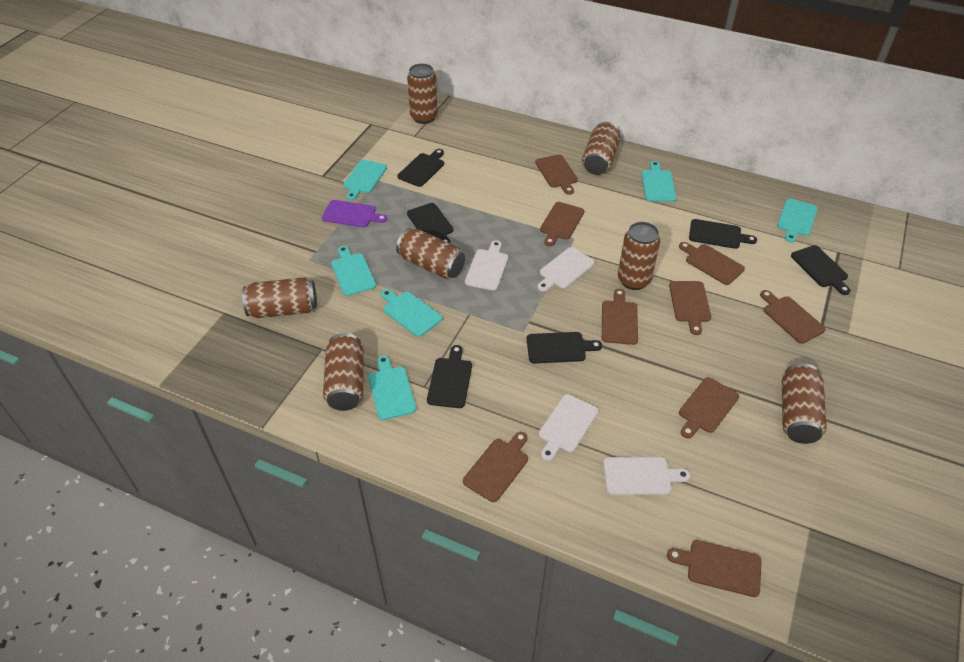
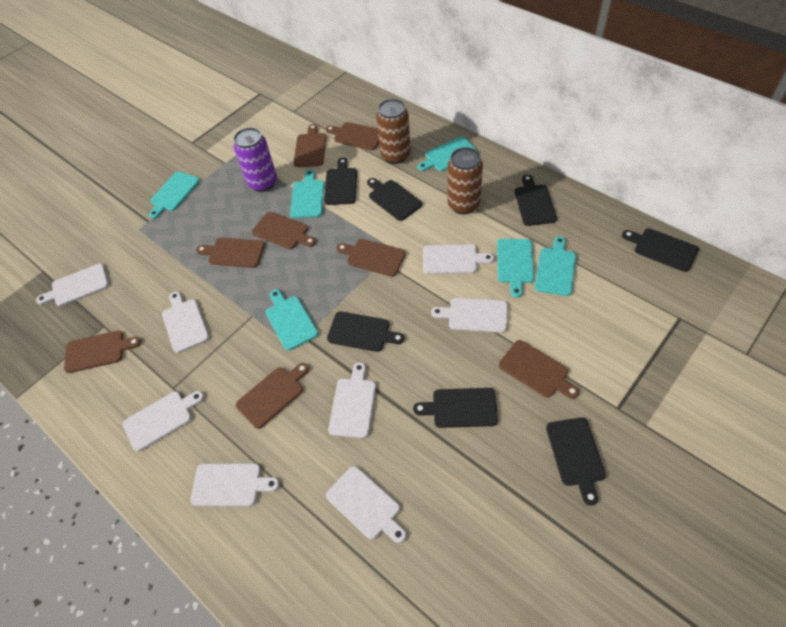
black cutting board: 6 -> 7
brown can: 7 -> 2
brown cutting board: 9 -> 8
purple can: 0 -> 1
purple cutting board: 1 -> 0
white cutting board: 4 -> 8

